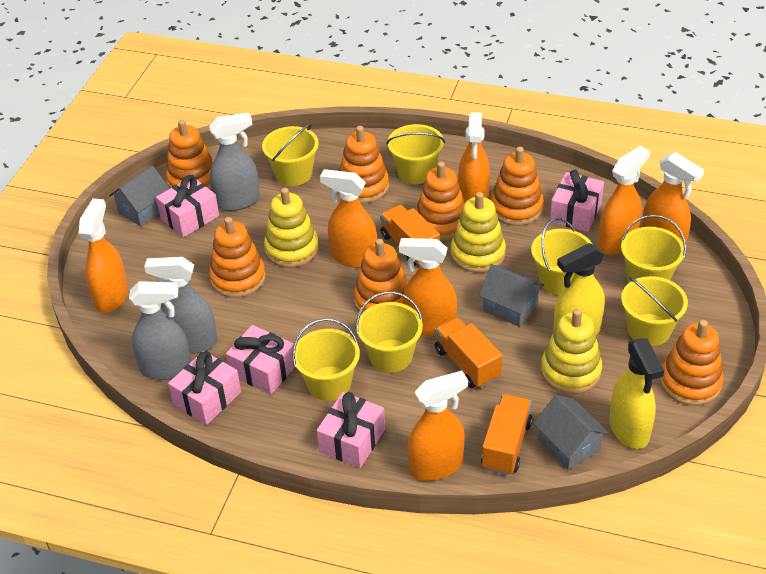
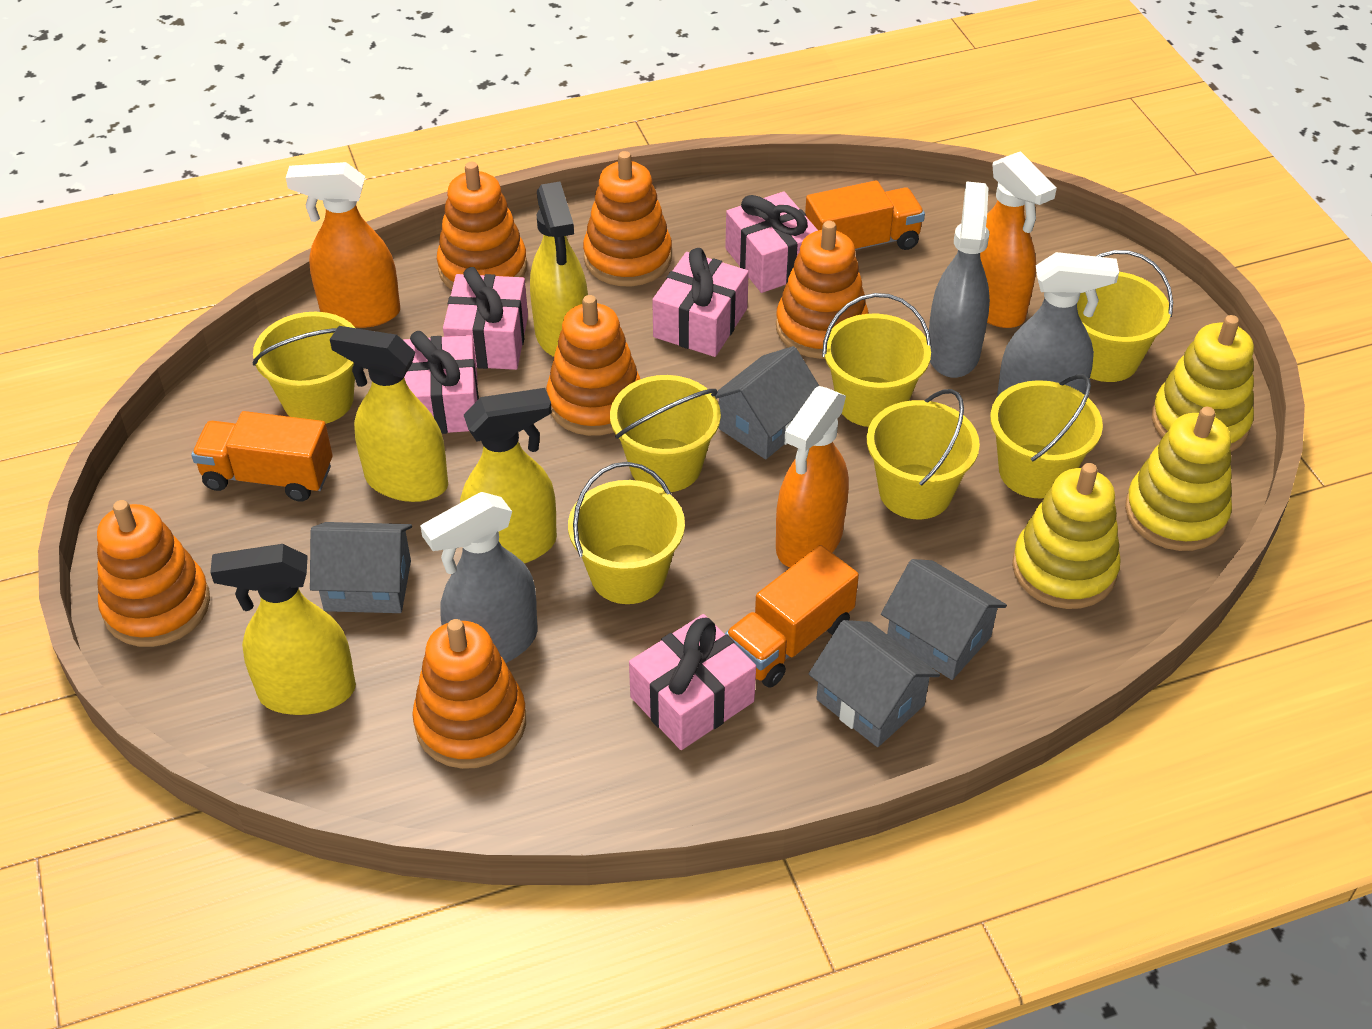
grey house: 3 -> 4
orange spray bottle: 7 -> 3
orange stacking toy: 7 -> 6
yellow spray bottle: 2 -> 4

